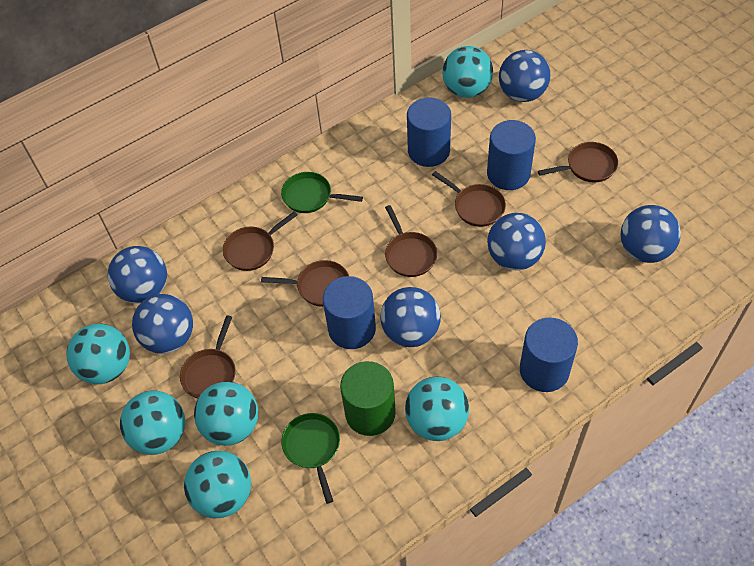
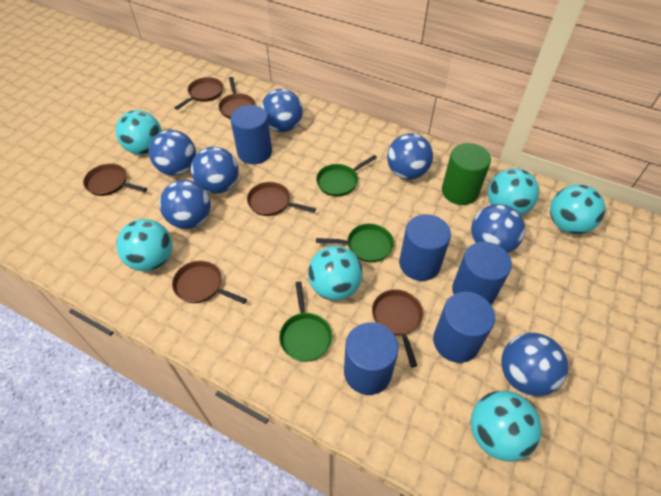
blue ball: 6 -> 7
blue cylinder: 4 -> 5
green pan: 2 -> 3

